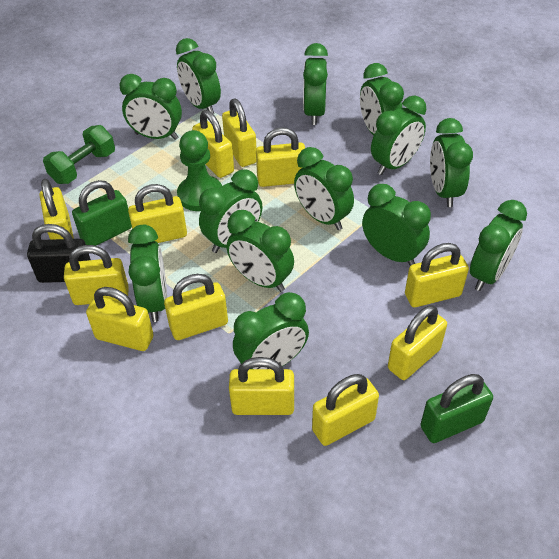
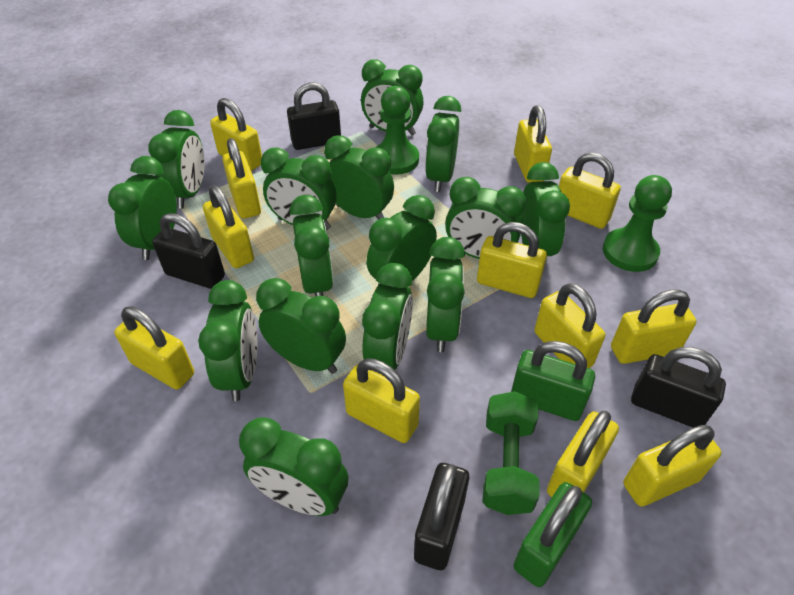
black padlock: 1 -> 4
green clock: 13 -> 15
green pawn: 1 -> 2

